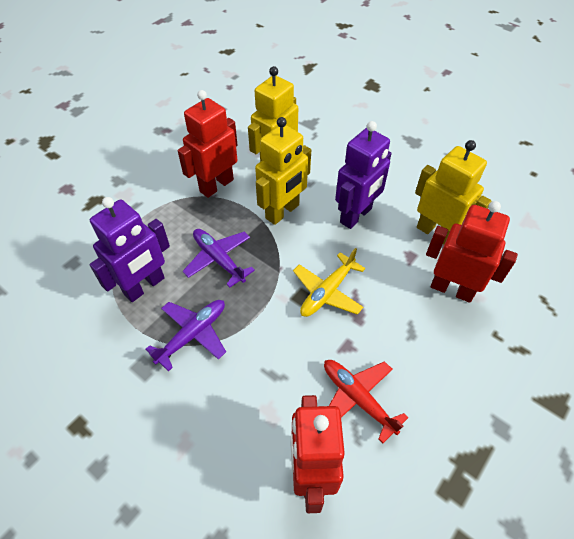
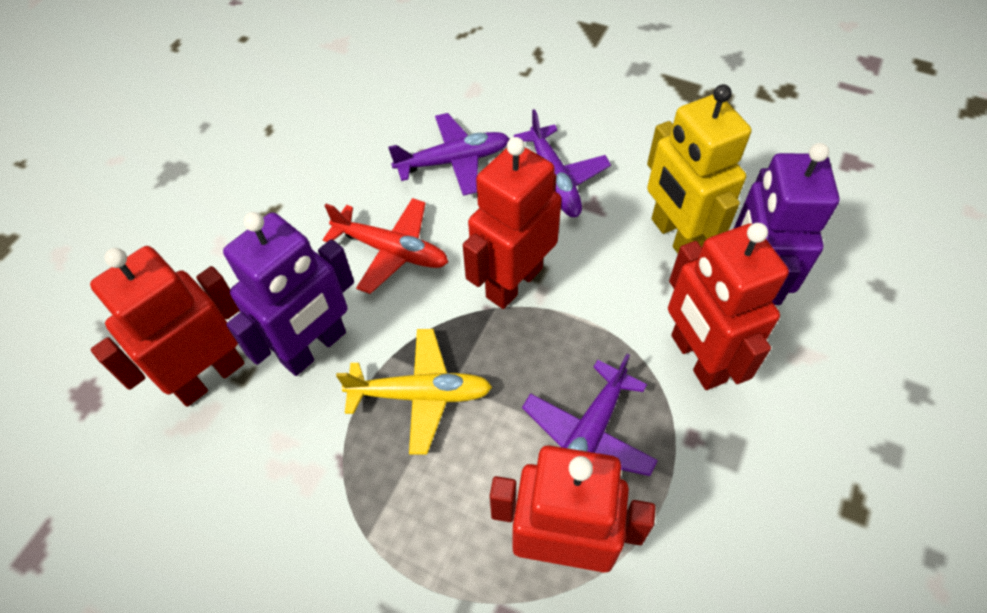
purple plane: 2 -> 3
red robot: 3 -> 4
yellow robot: 3 -> 1

